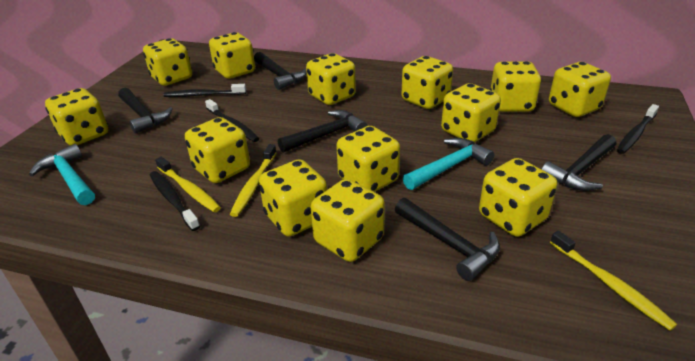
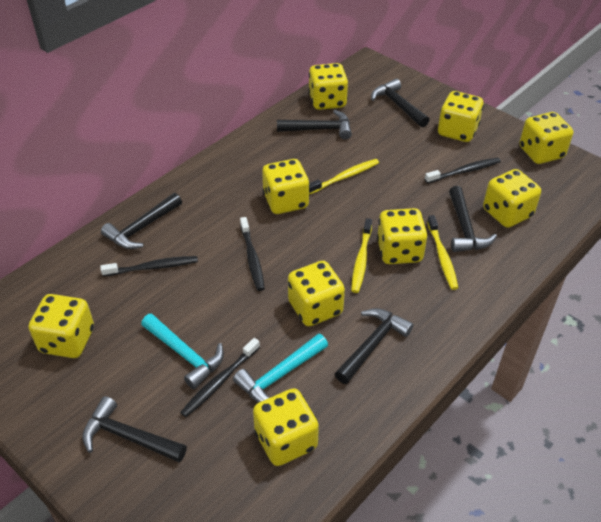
black hammer: 5 -> 6
yellow dice: 13 -> 9

